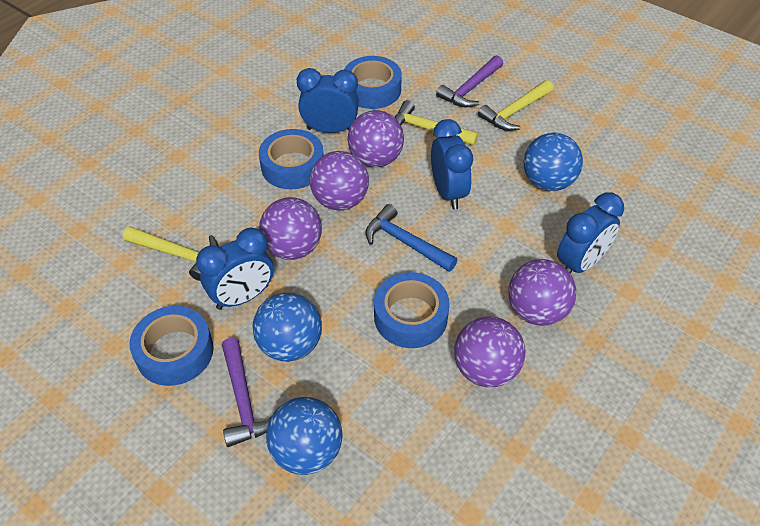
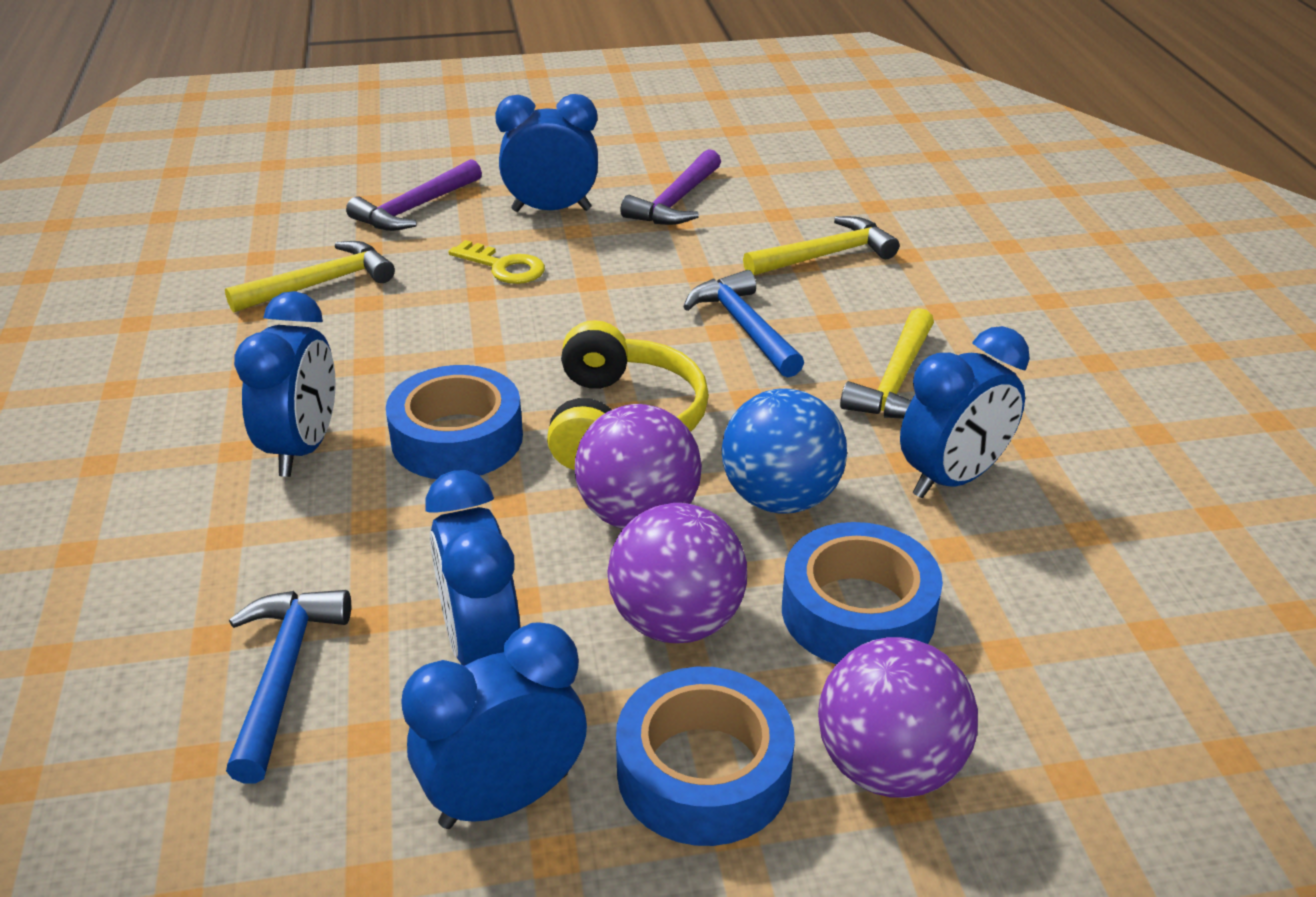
blue ball: 3 -> 1
blue clock: 4 -> 5
blue hammer: 1 -> 2
blue tape: 4 -> 3
purple ball: 5 -> 3
yellow headphones: 0 -> 1
yellow key: 0 -> 1

